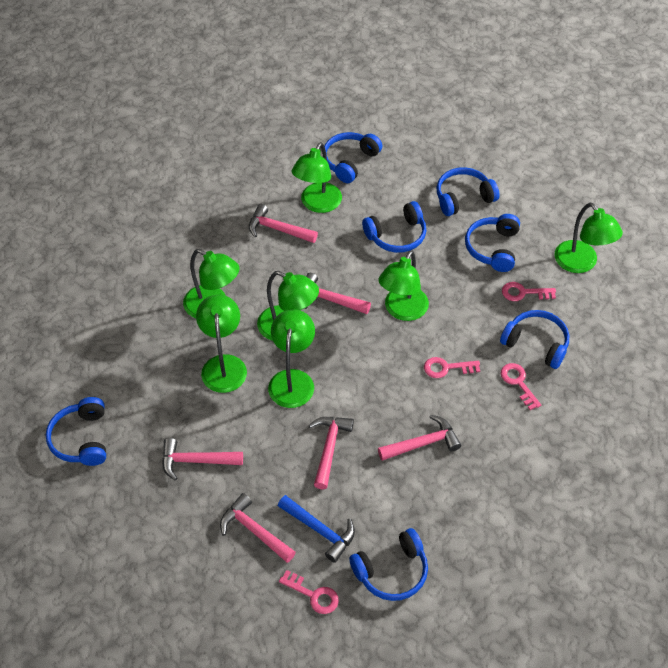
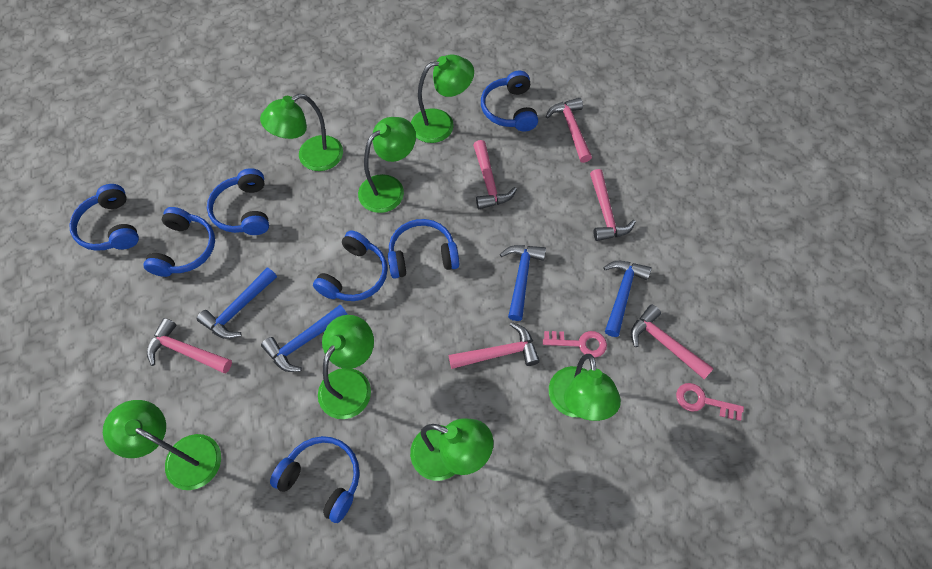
blue hammer: 1 -> 4
pink key: 4 -> 2

